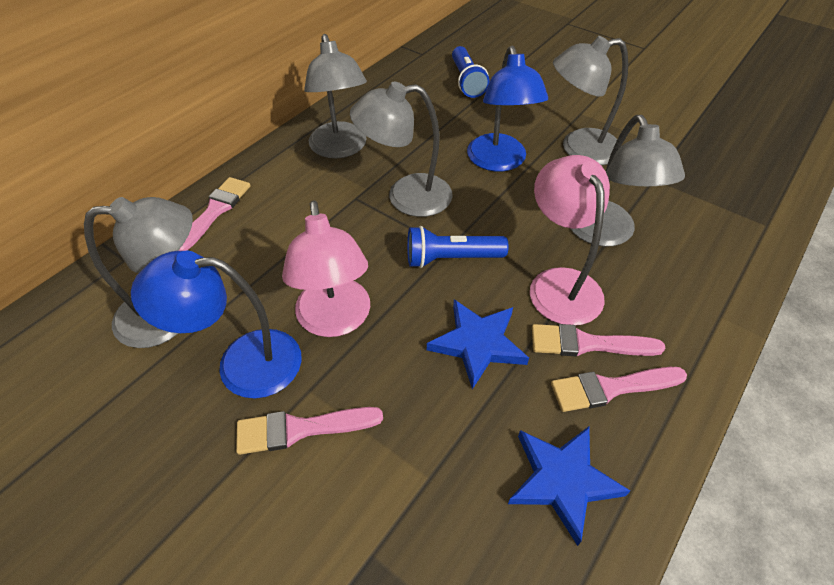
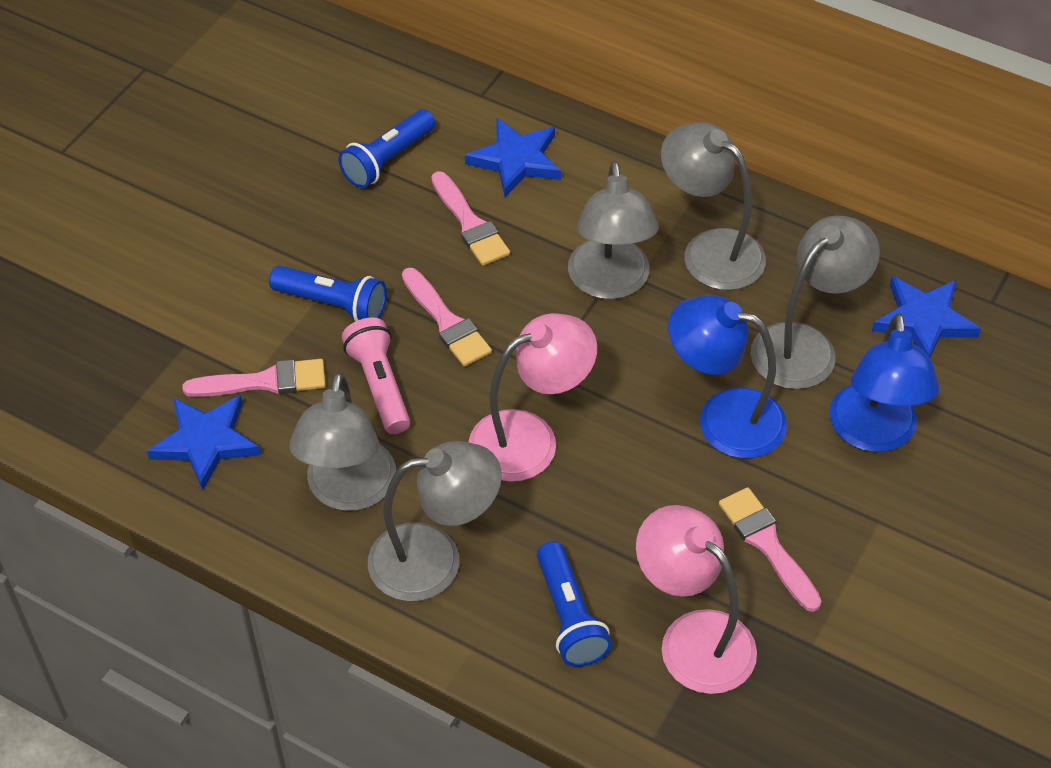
blue flashlight: 2 -> 3
blue star: 2 -> 3
pink flashlight: 0 -> 1

